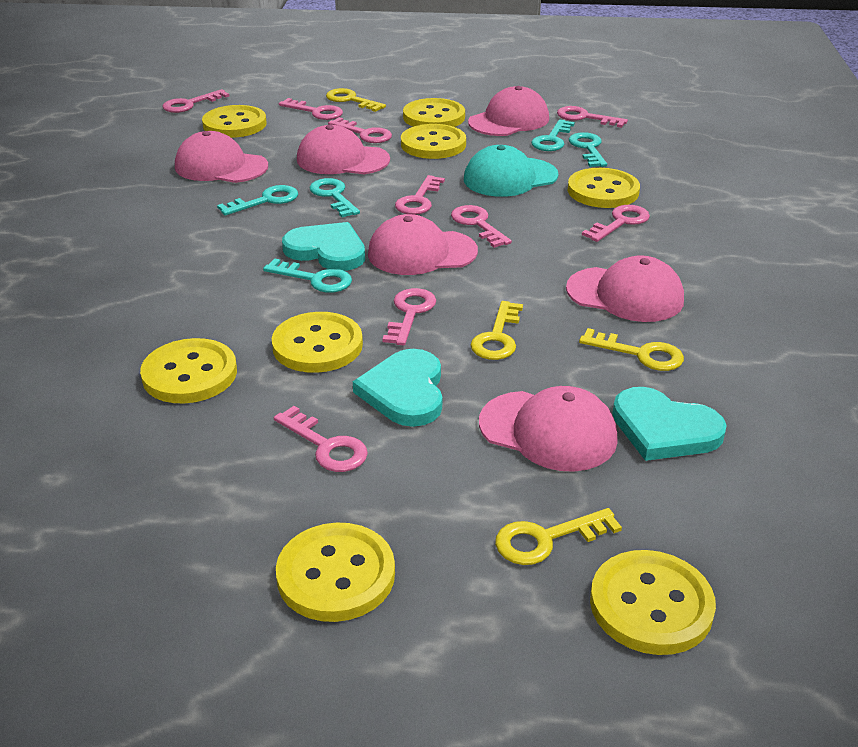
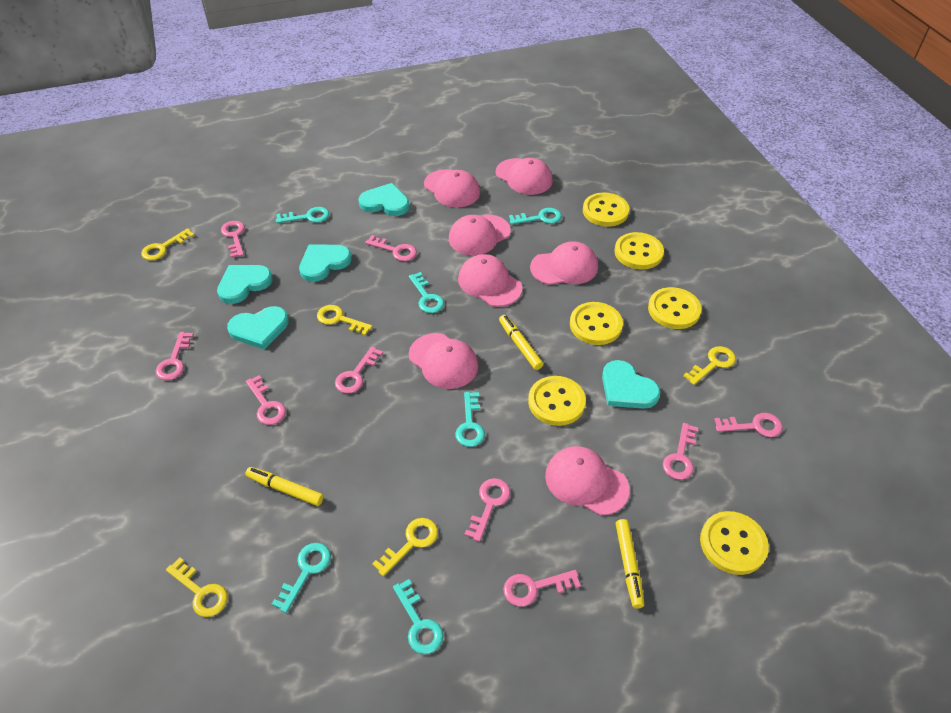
pink cap: 6 -> 7
turquoise cap: 1 -> 0
turquoise heart: 3 -> 5
turquoise key: 5 -> 6
yellow button: 8 -> 6
yellow key: 4 -> 5
yellow marker: 0 -> 3

